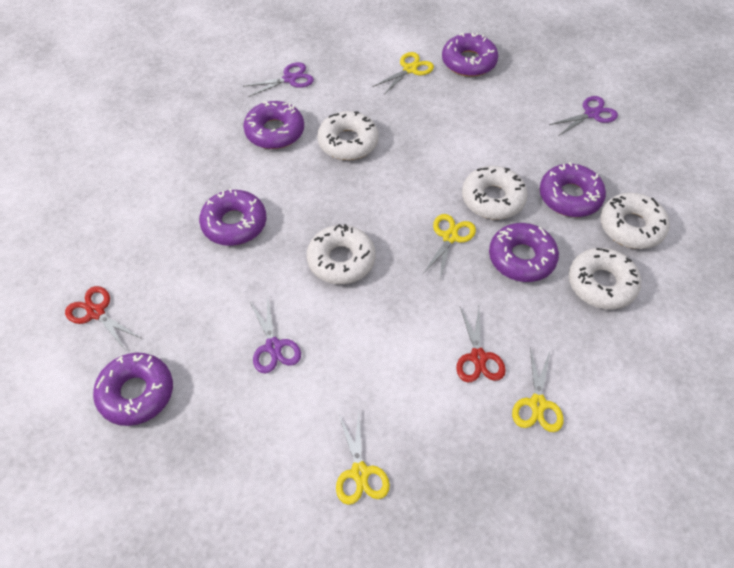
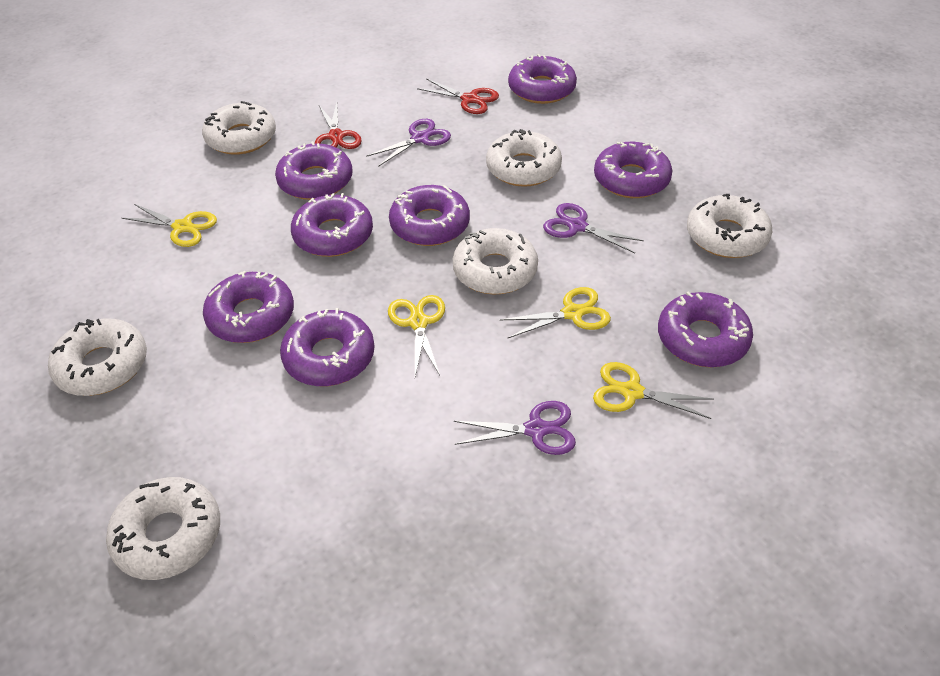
purple donut: 6 -> 8
white donut: 5 -> 6

